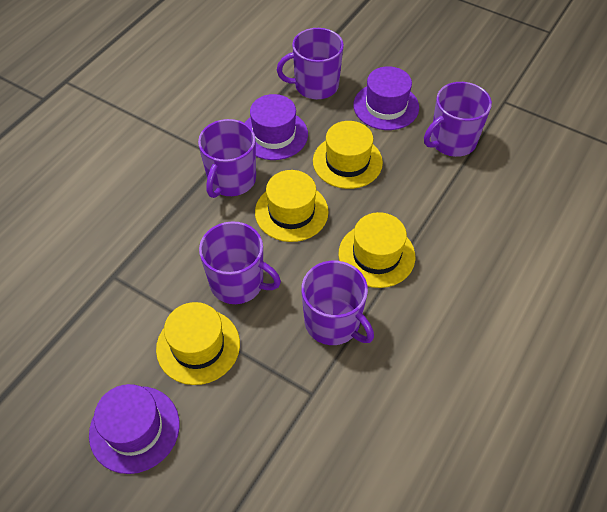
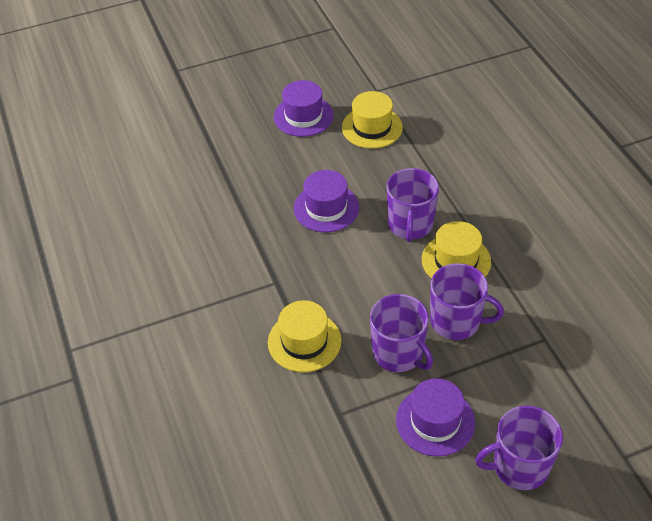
purple mug: 5 -> 4
yellow hat: 4 -> 3

